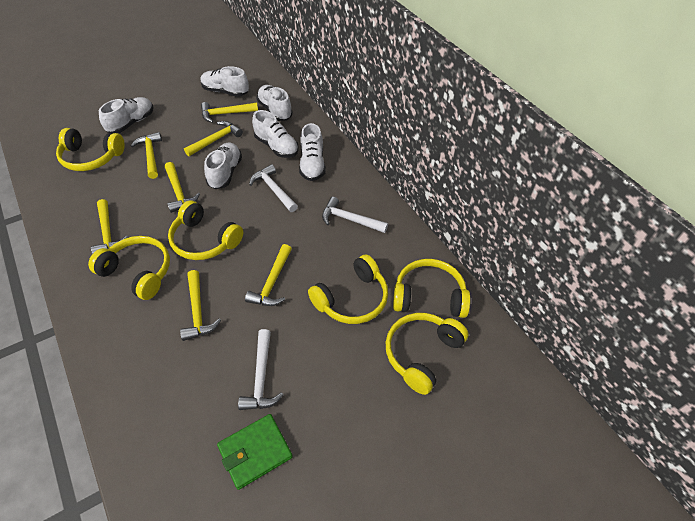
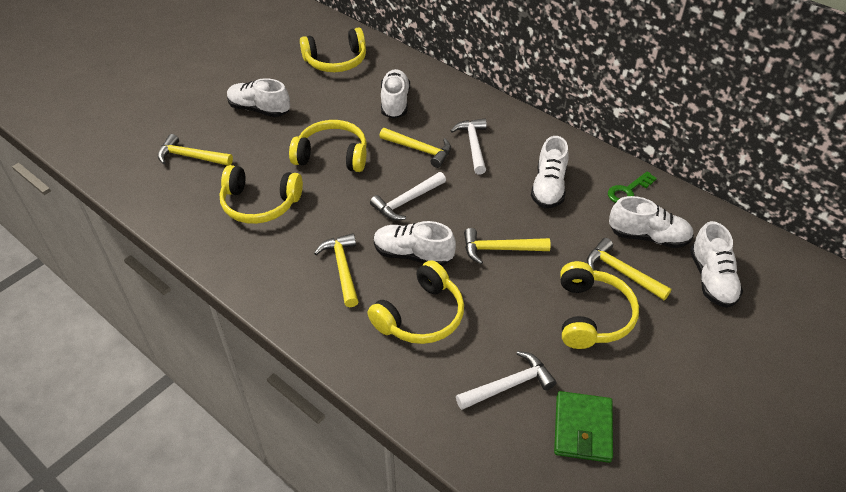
green key: 0 -> 1
yellow hammer: 7 -> 5
yellow headphones: 6 -> 5

